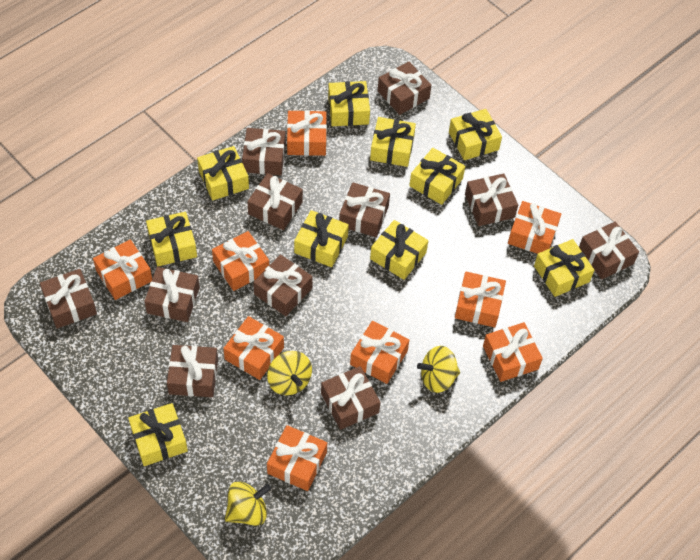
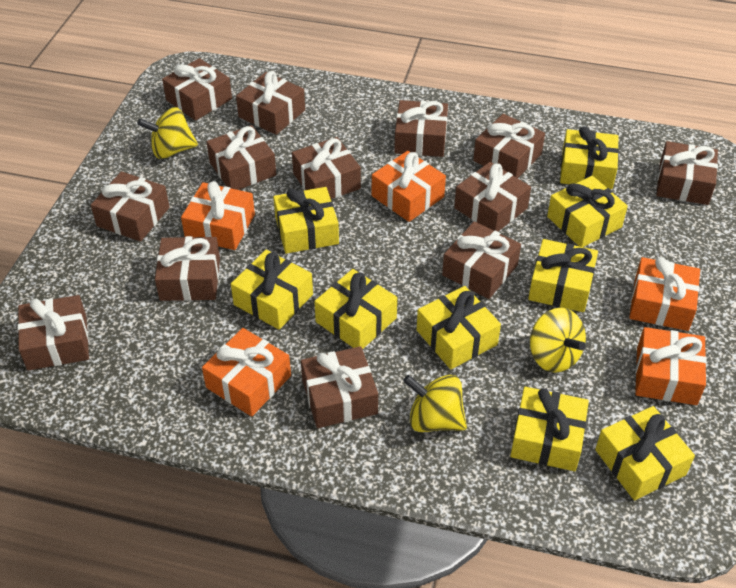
brown gift: 11 -> 13
orange gift: 9 -> 5
yellow gift: 10 -> 9

